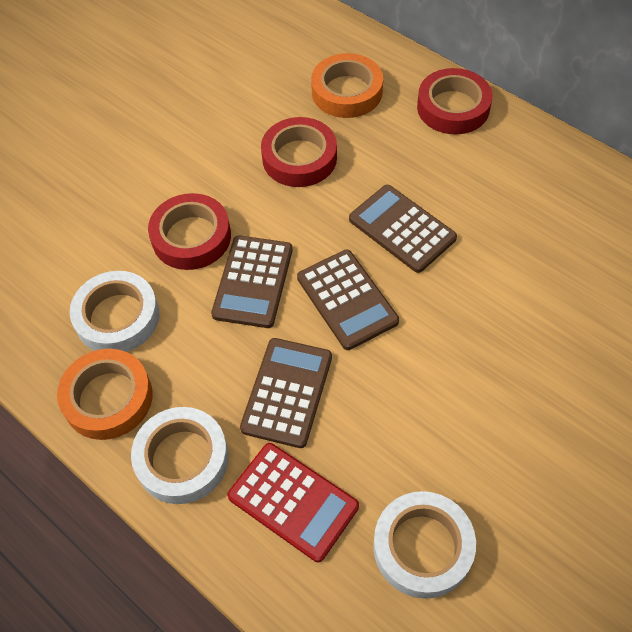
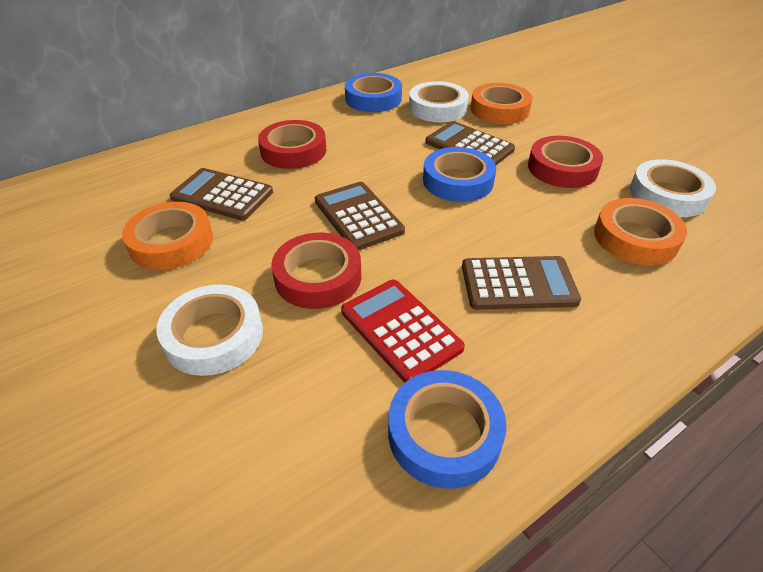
blue tape: 0 -> 3
orange tape: 2 -> 3

